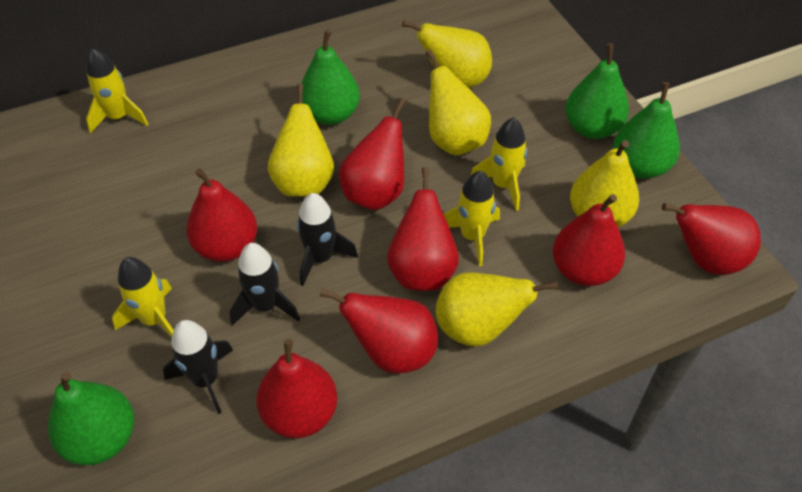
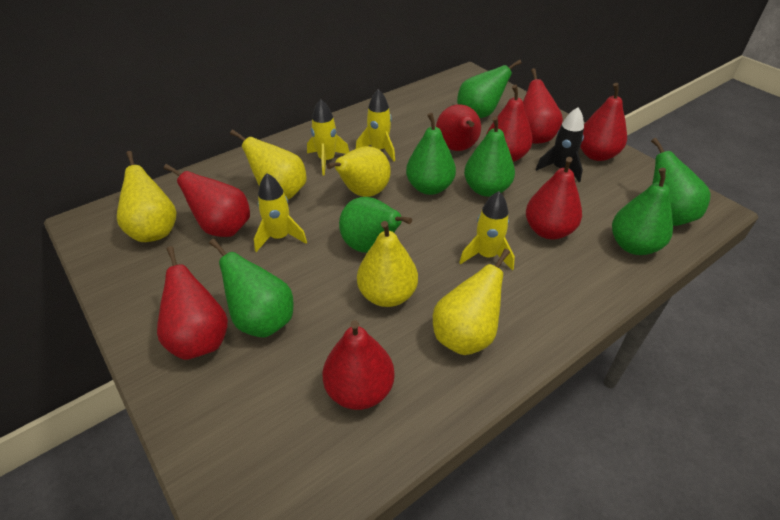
black rocket: 3 -> 1
green pear: 4 -> 7
red pear: 7 -> 8

